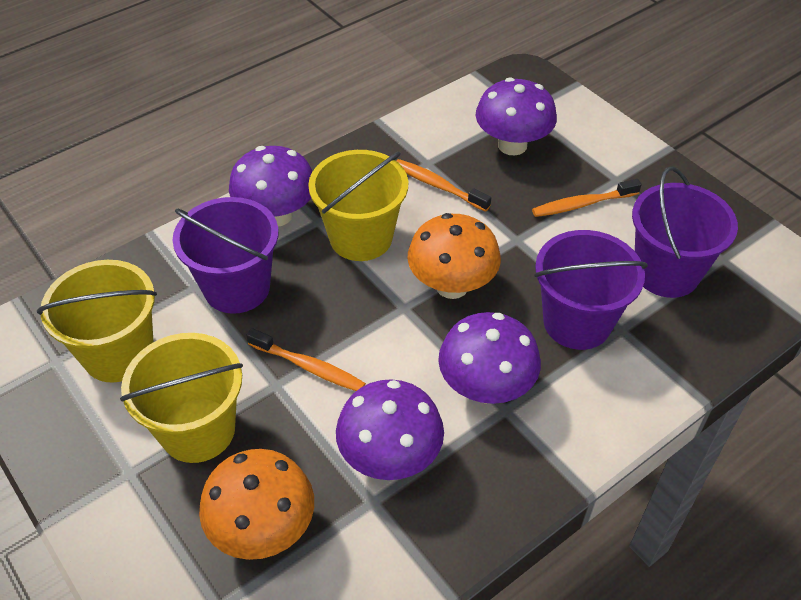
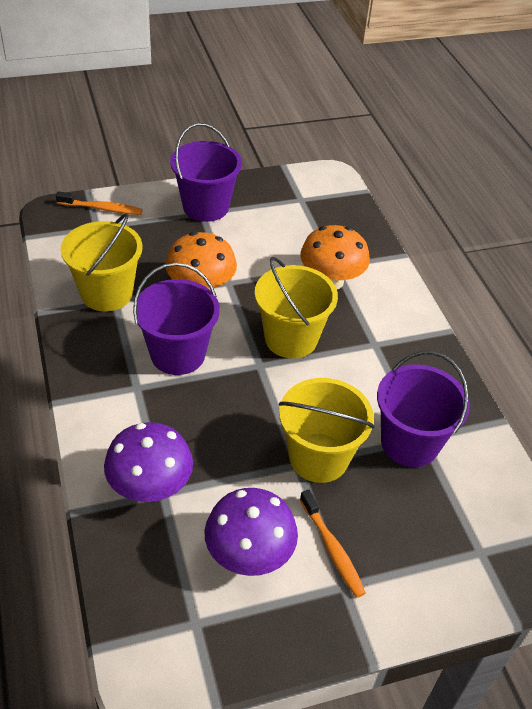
orange toothbrush: 3 -> 2
purple mushroom: 4 -> 2

